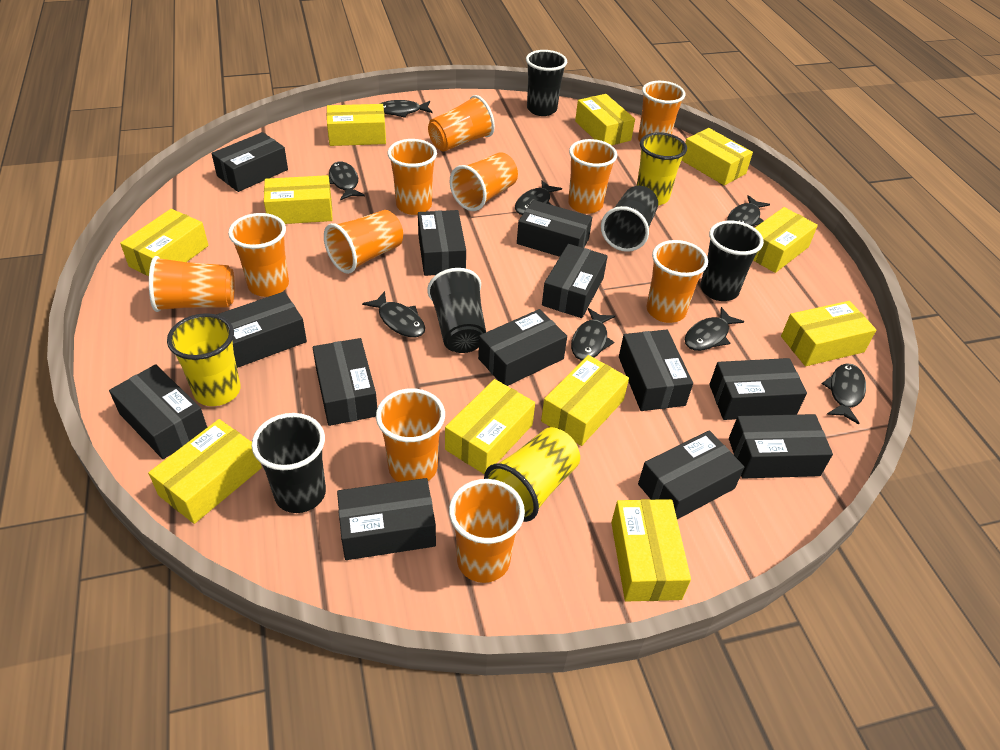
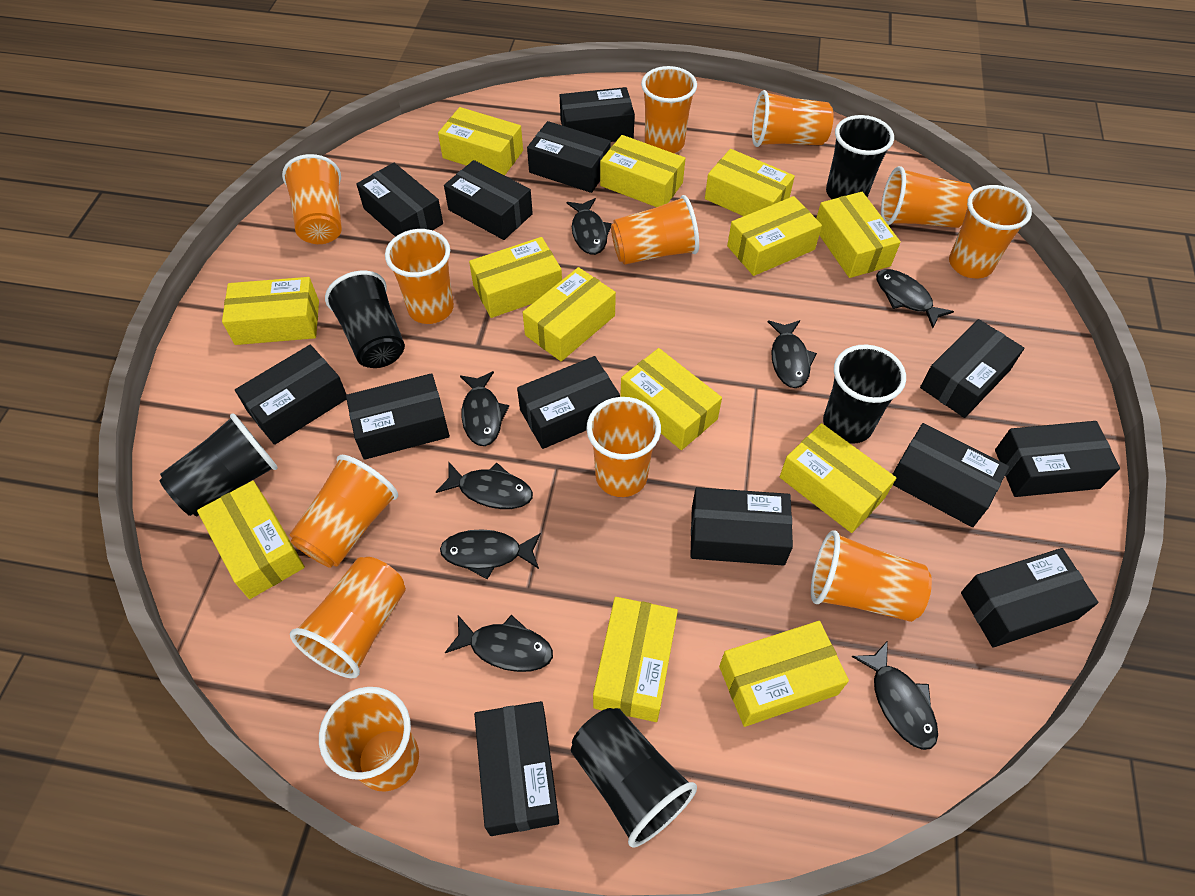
orange cup: 11 -> 12
yellow box: 11 -> 13
yellow cup: 3 -> 0

